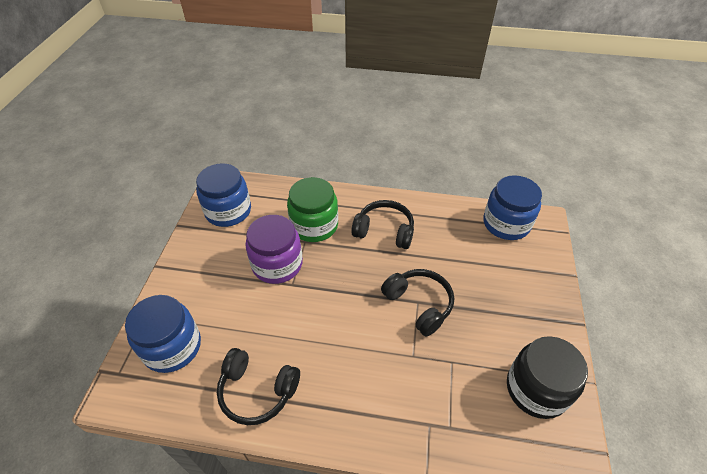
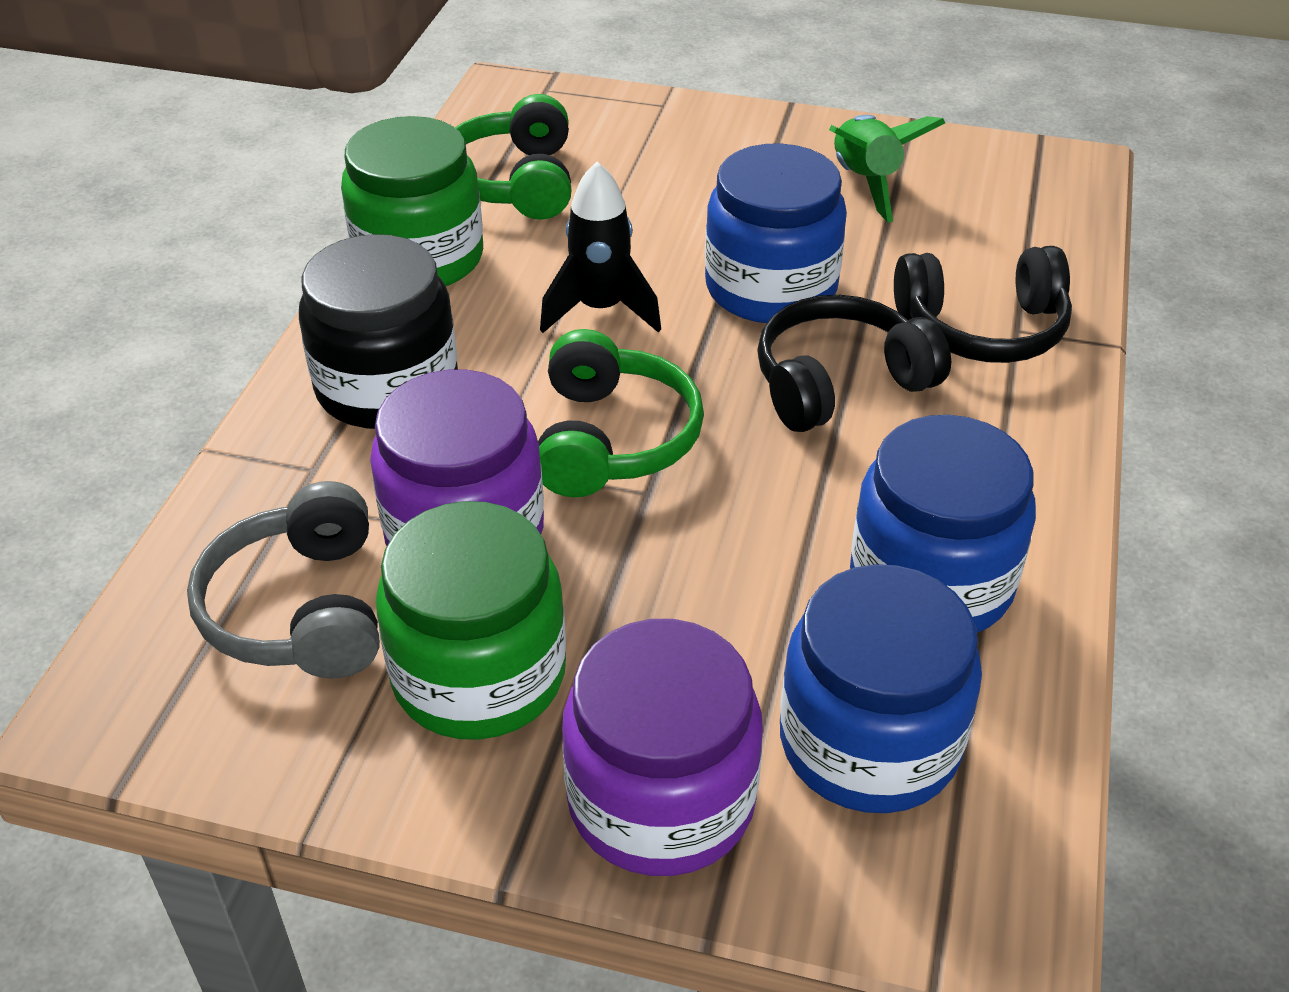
black headphones: 3 -> 2
black rocket: 0 -> 1
green headphones: 0 -> 2
green jar: 1 -> 2
green rocket: 0 -> 1
grey headphones: 0 -> 1
purple jar: 1 -> 2

